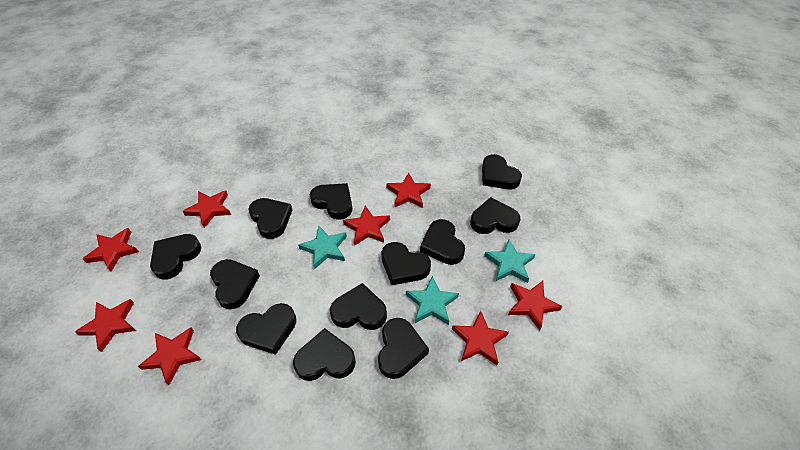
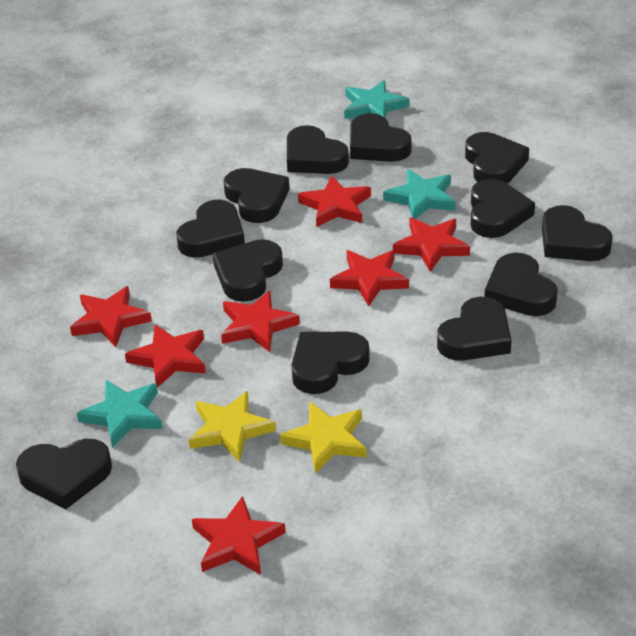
red star: 8 -> 7
yellow star: 0 -> 2

